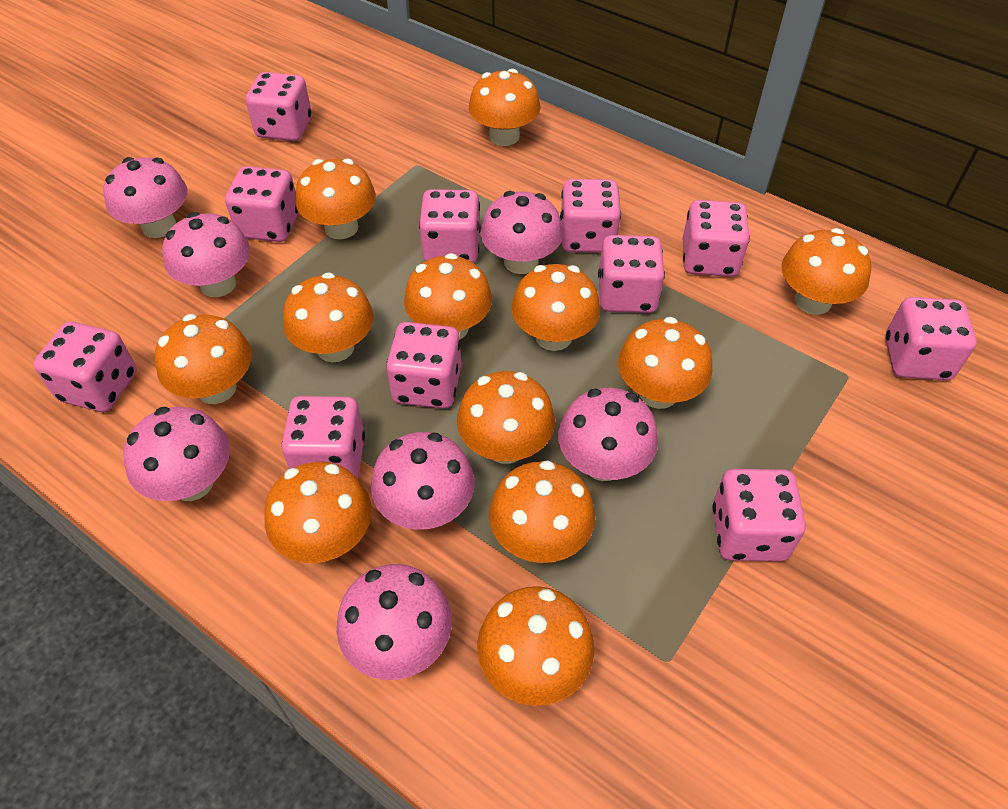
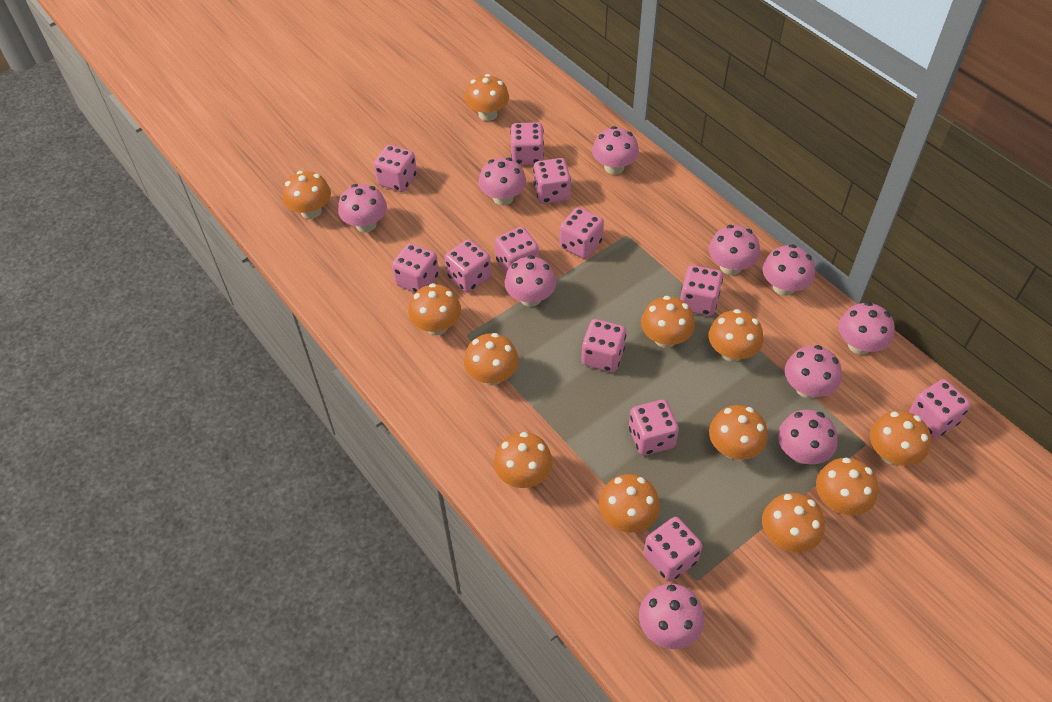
pink dice: 11 -> 12
pink mushroom: 7 -> 10

